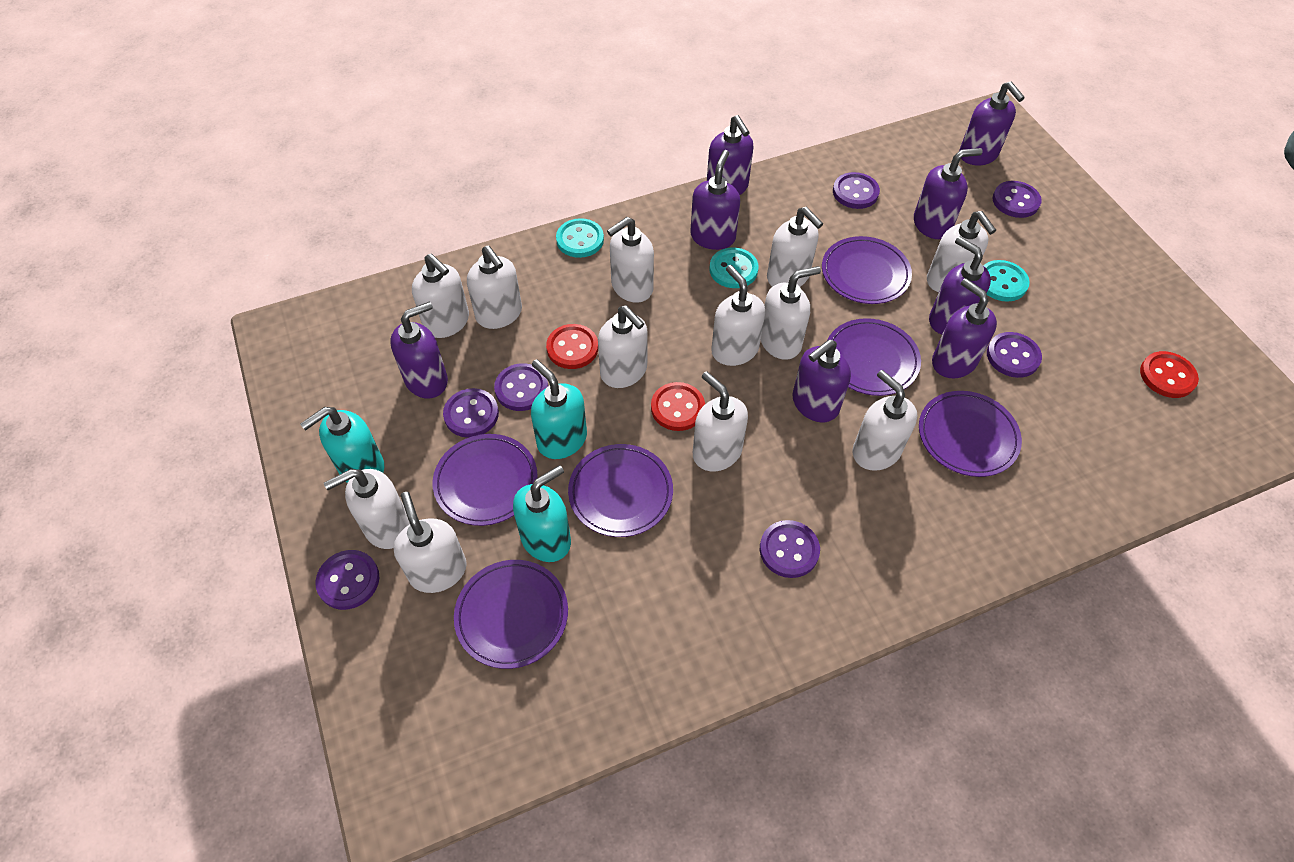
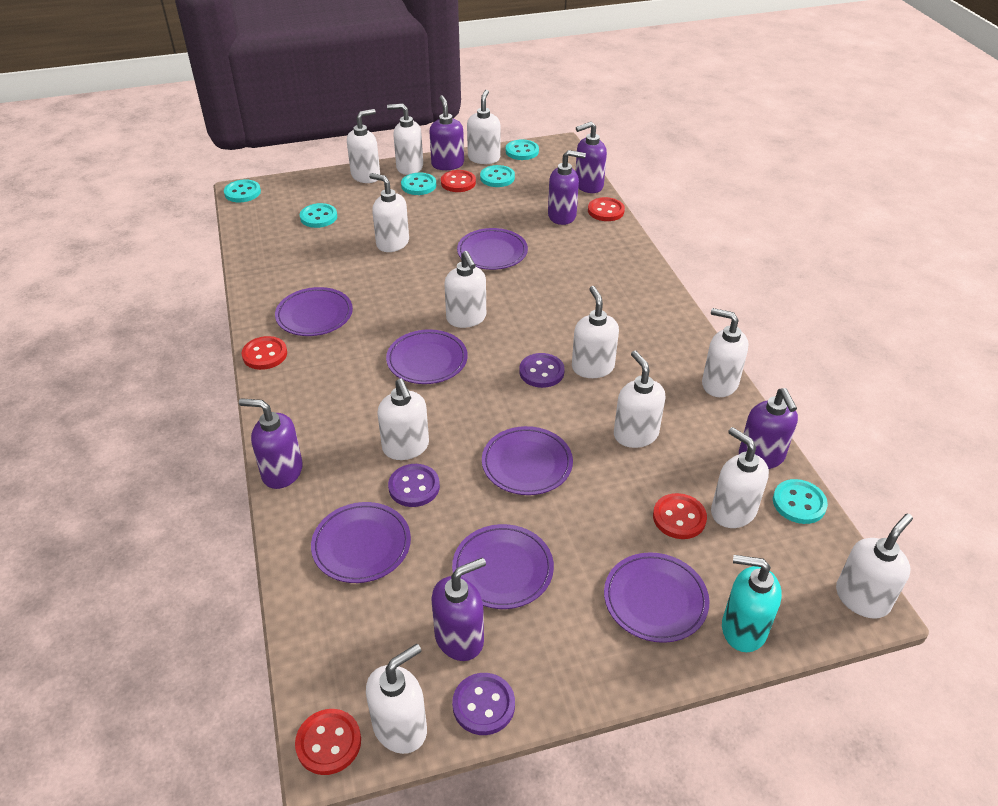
purple button: 7 -> 3
purple plate: 6 -> 7
purple soap dispenser: 8 -> 6
red button: 3 -> 5
turquoise button: 3 -> 6
turquoise soap dispenser: 3 -> 1

